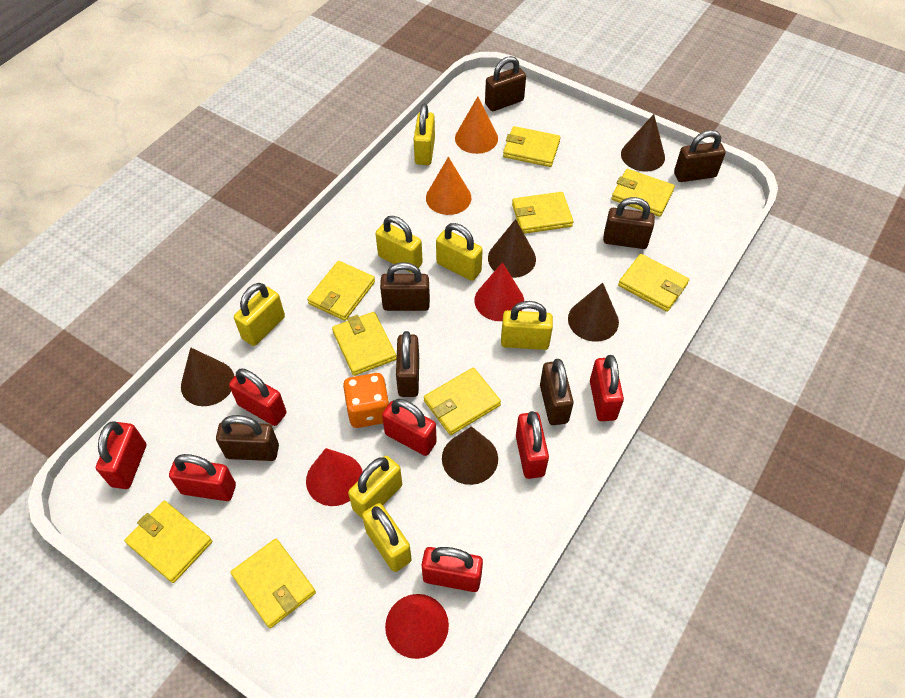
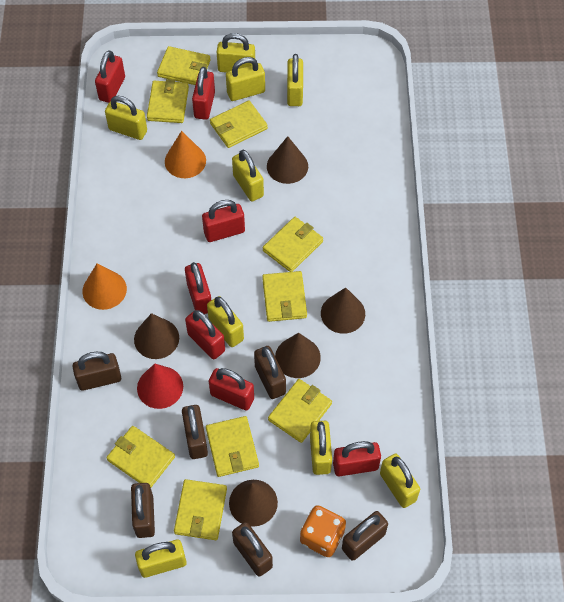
brown padlock: 7 -> 6
red cone: 3 -> 1
yellow padlock: 7 -> 9

